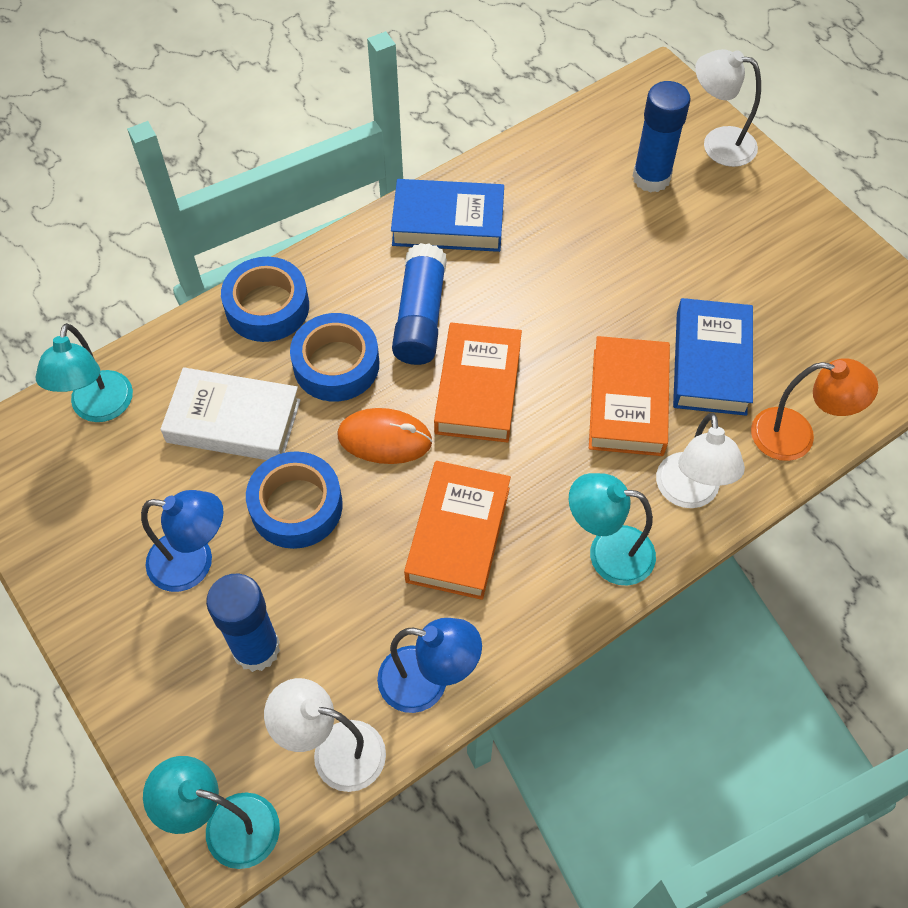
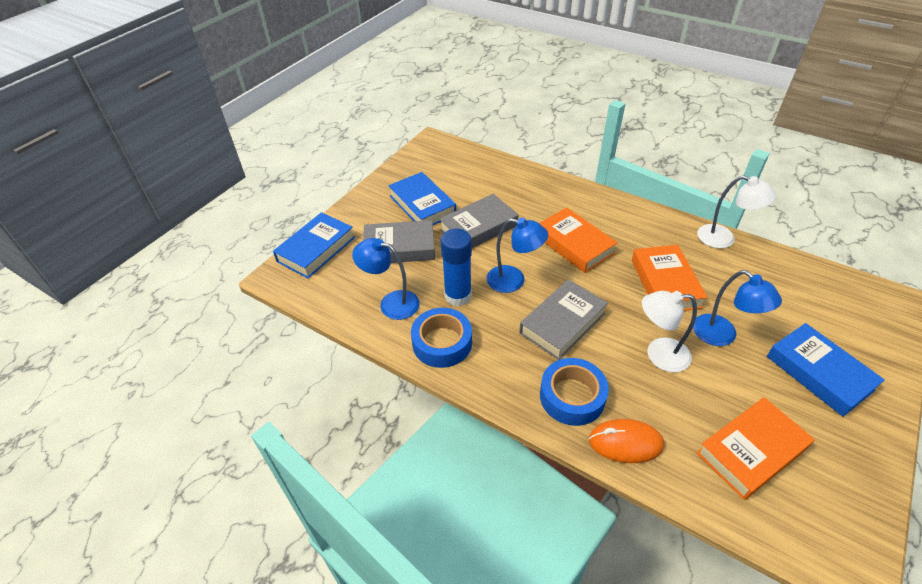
blue book: 2 -> 3
blue glue stick: 3 -> 1
blue lamp: 2 -> 3
blue tape: 3 -> 2
grey book: 0 -> 3
orange lamp: 1 -> 0
turquoise lamp: 3 -> 0
white book: 1 -> 0
white lamp: 3 -> 2

